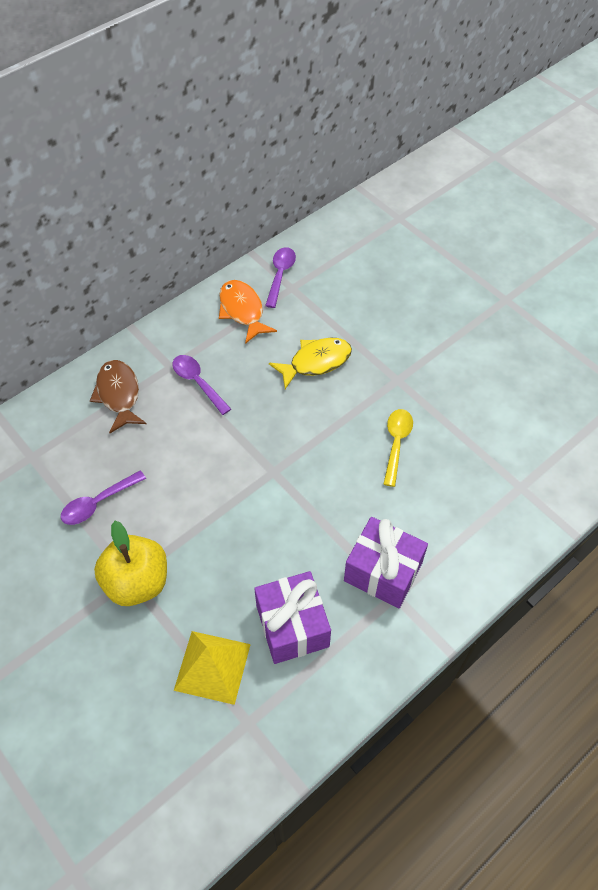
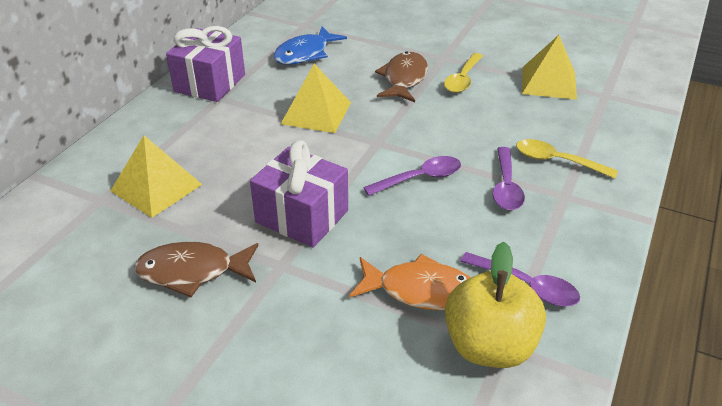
blue fish: 0 -> 1
brown fish: 1 -> 2
yellow fish: 1 -> 0
yellow pyramid: 1 -> 3
yellow spoon: 1 -> 2

